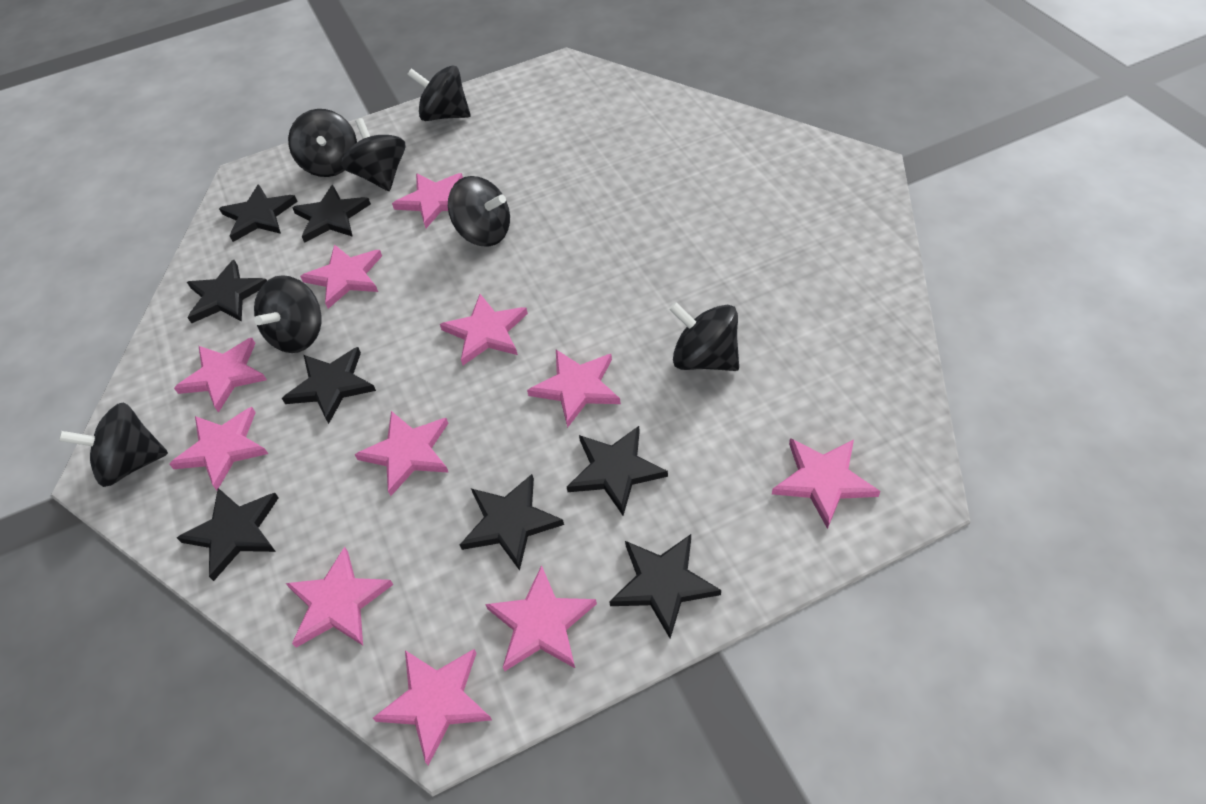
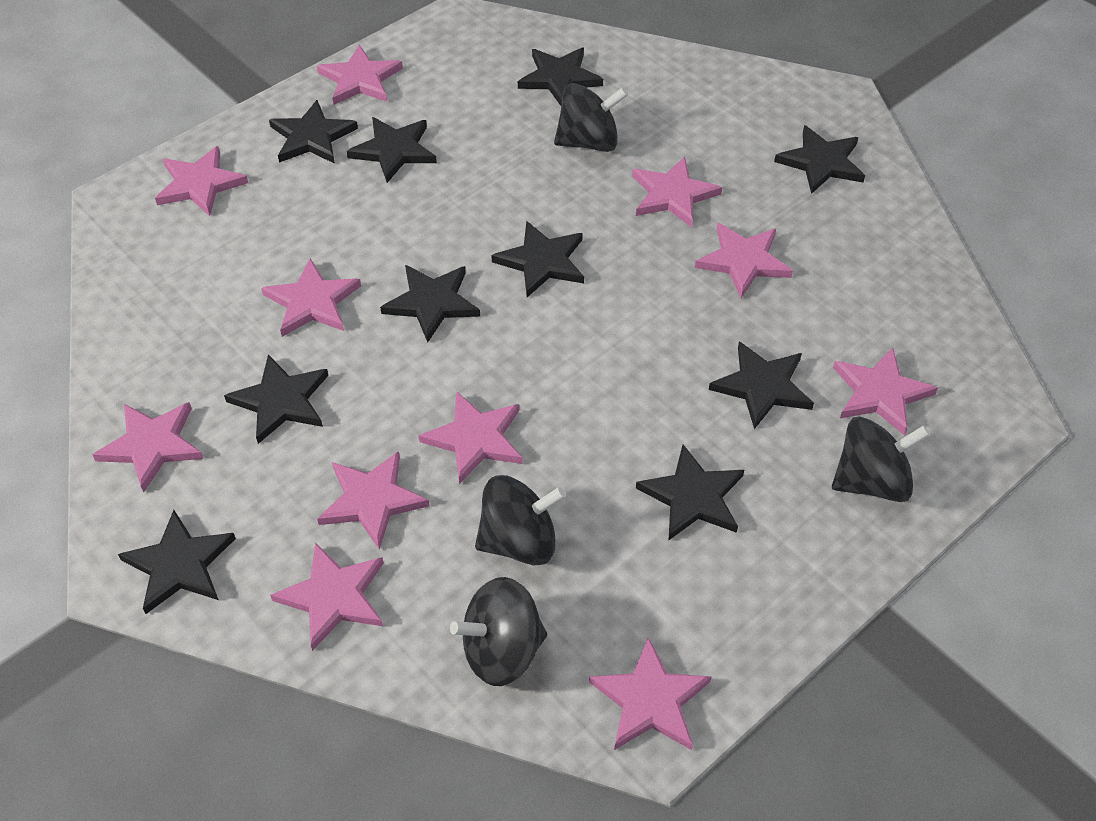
black spinning top: 7 -> 4
black star: 8 -> 10

